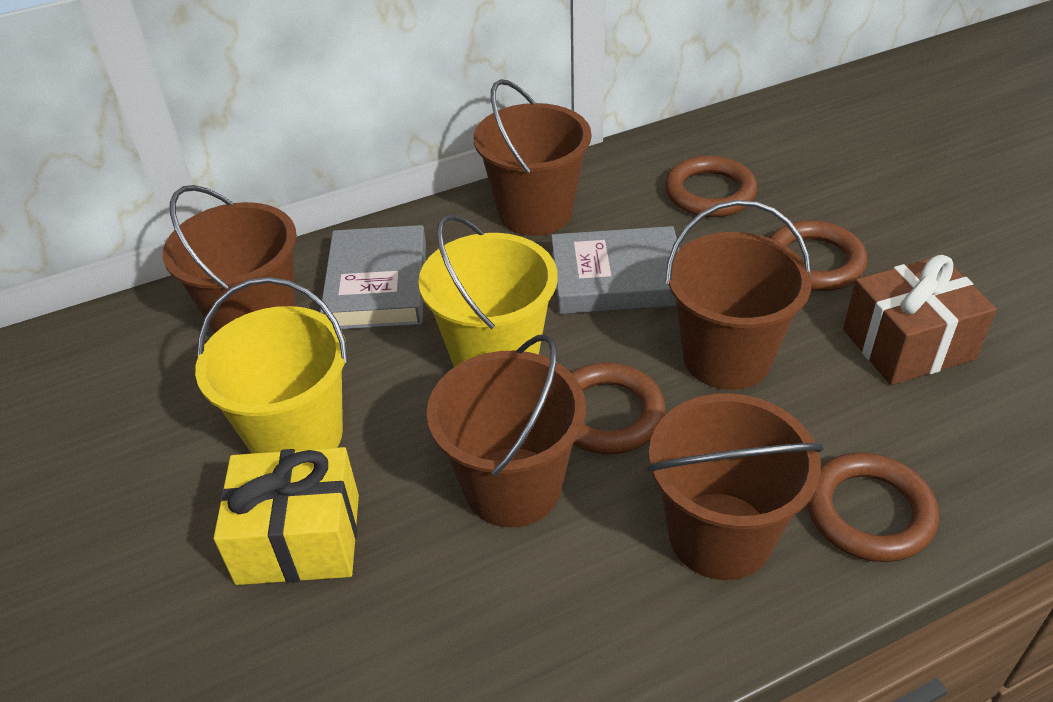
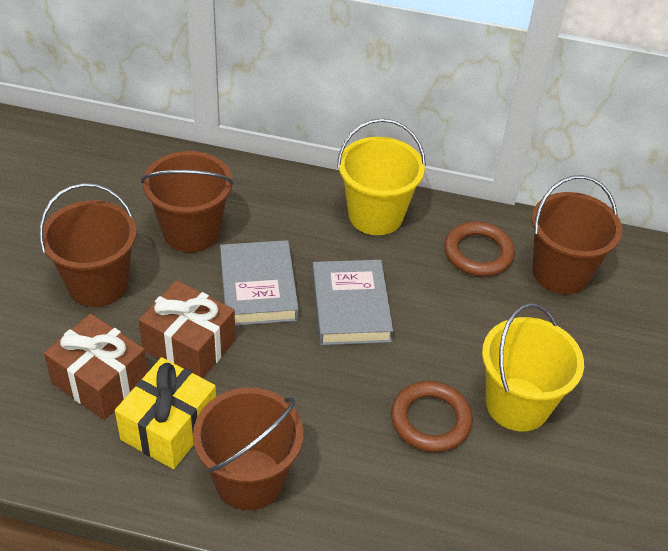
brown bucket: 5 -> 4
brown gift: 1 -> 2
brown ring: 4 -> 2

